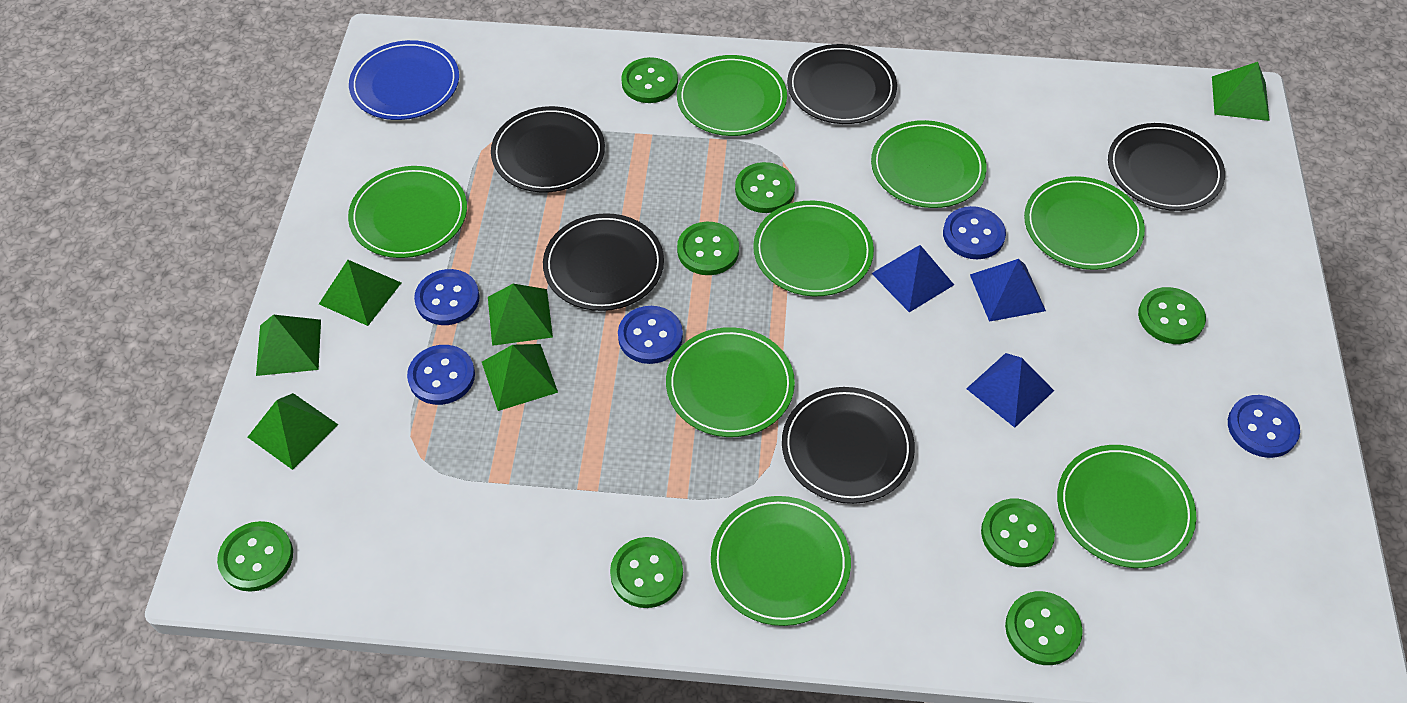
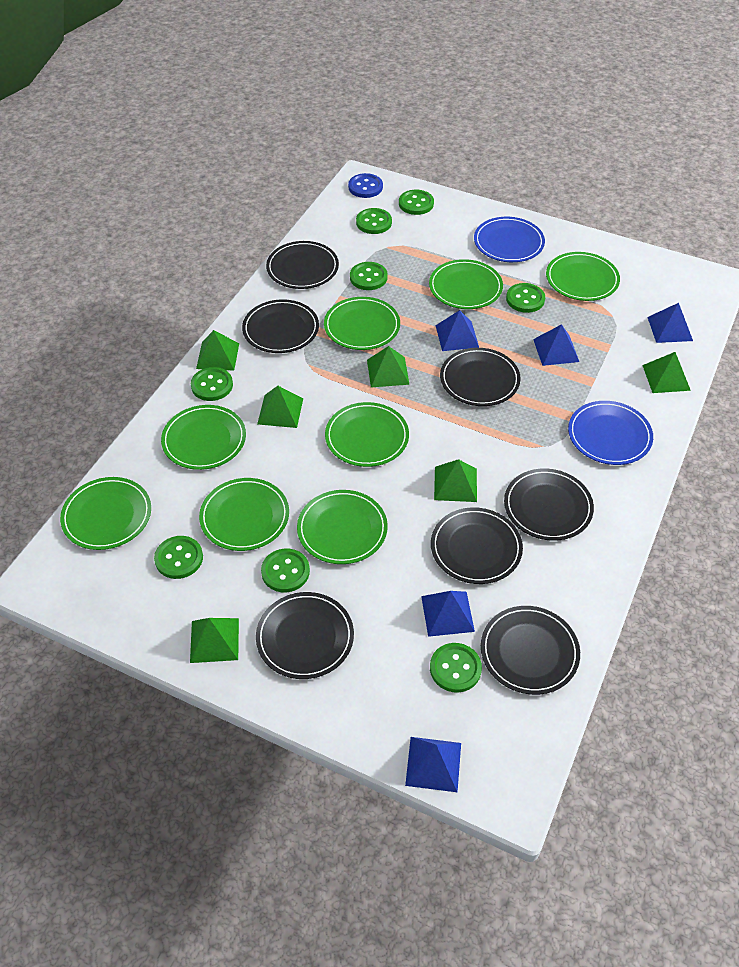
black plate: 5 -> 7
blue button: 5 -> 1
blue plate: 1 -> 2
blue pyramid: 3 -> 5

